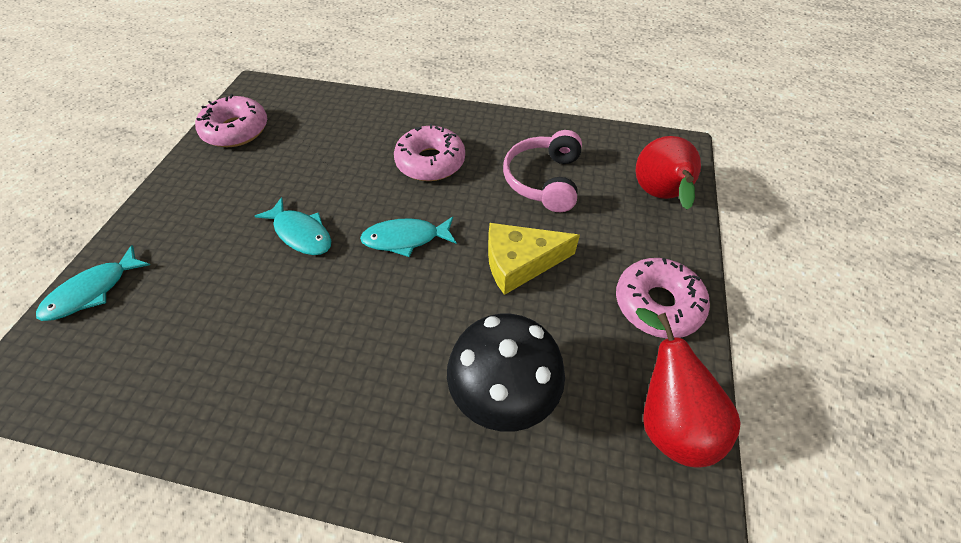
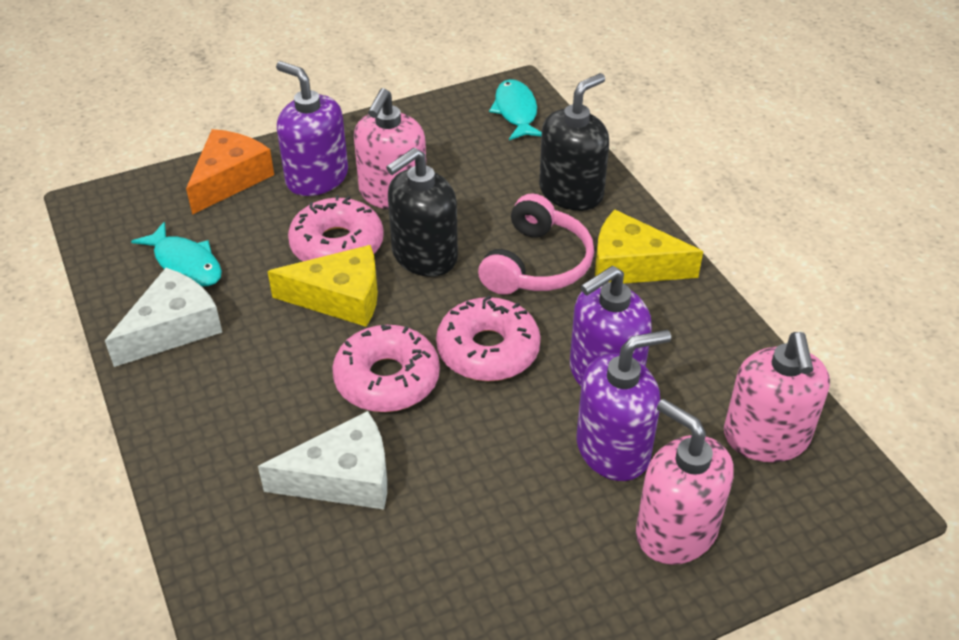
black mushroom: 1 -> 0
black soap dispenser: 0 -> 2
orange cheese: 0 -> 1
pink soap dispenser: 0 -> 3
purple soap dispenser: 0 -> 3
red pear: 2 -> 0
turquoise fish: 3 -> 2
white cheese: 0 -> 2
yellow cheese: 1 -> 2

